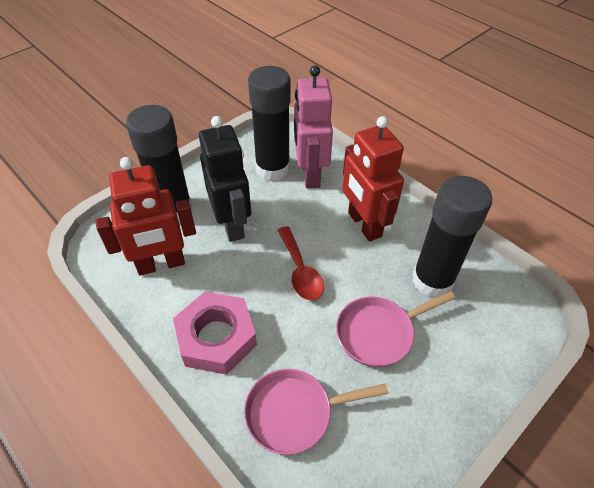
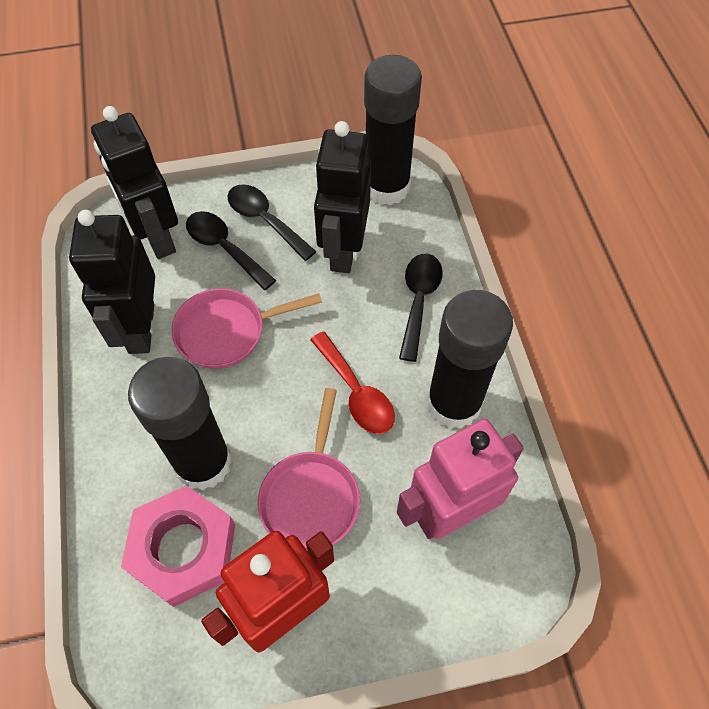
black robot: 1 -> 3
black spoon: 0 -> 3
red robot: 2 -> 1

